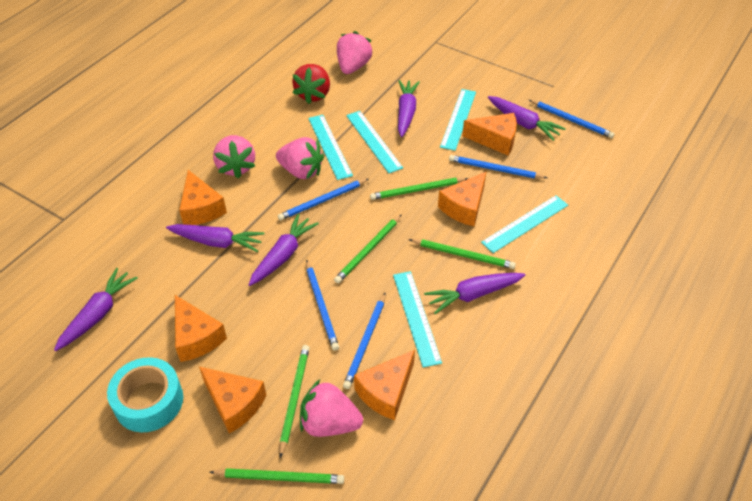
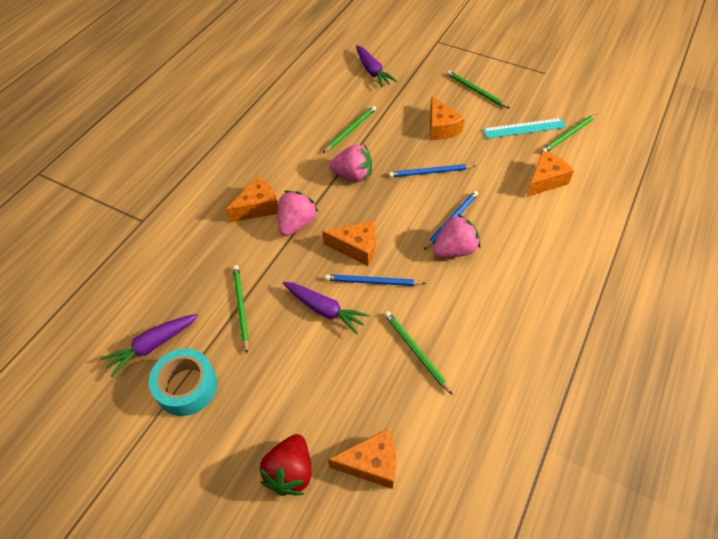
blue pencil: 5 -> 3
orange cheese: 6 -> 5
pink strawberry: 4 -> 3
purple carrot: 6 -> 3
turquoise ruler: 5 -> 1

